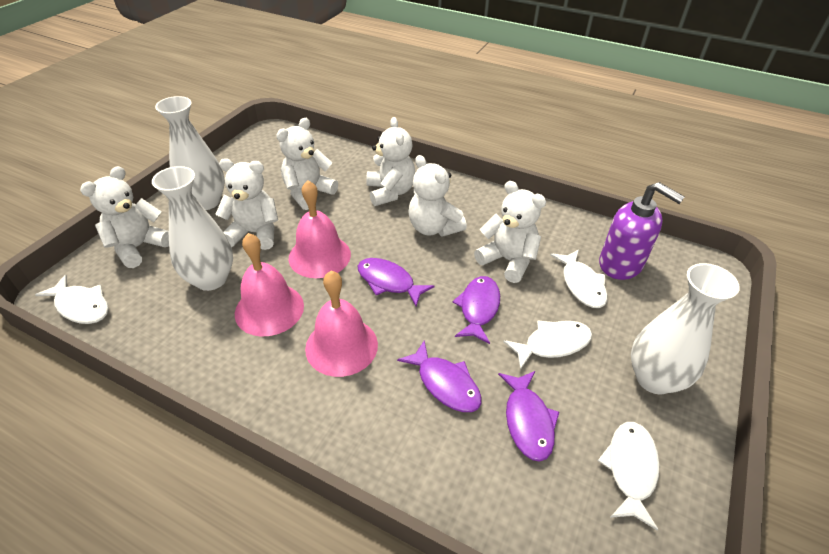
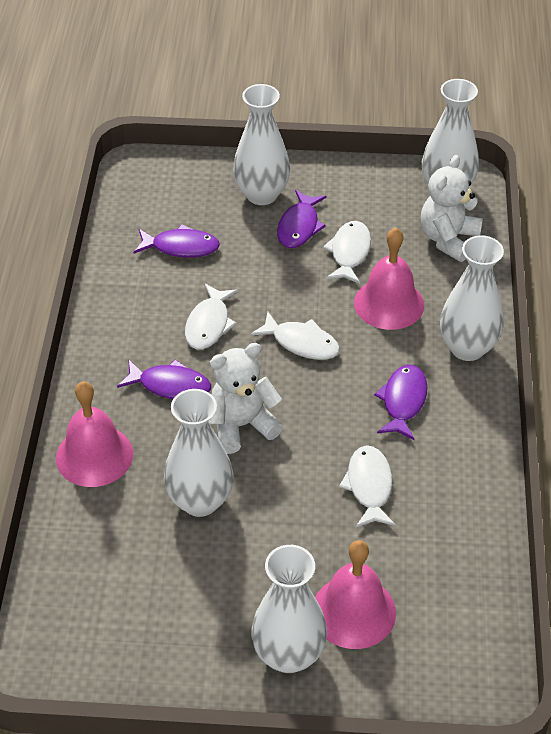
purple soap dispenser: 1 -> 0
white teddy bear: 6 -> 2
white vase: 3 -> 5

